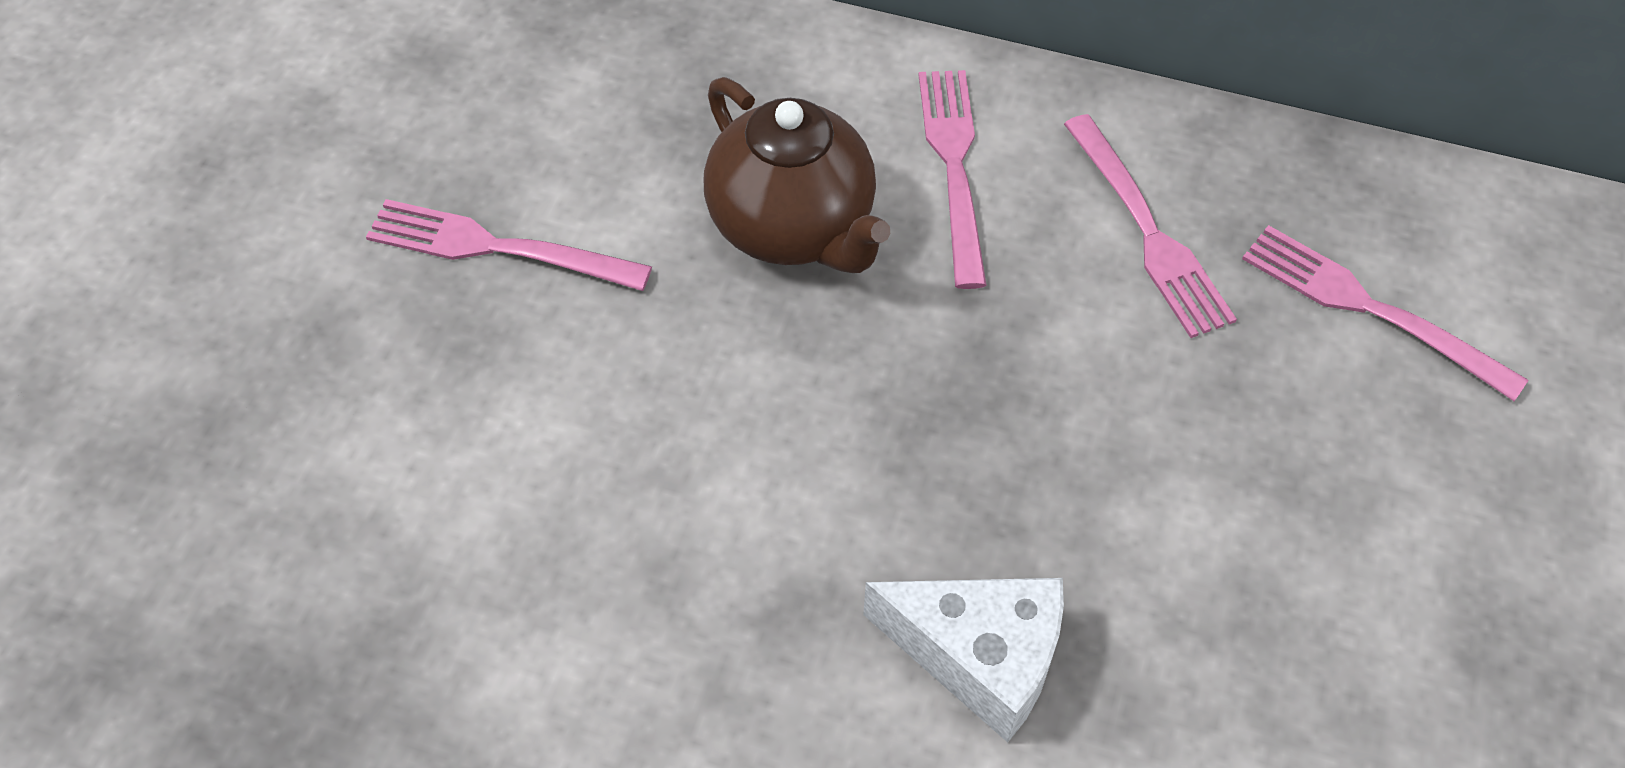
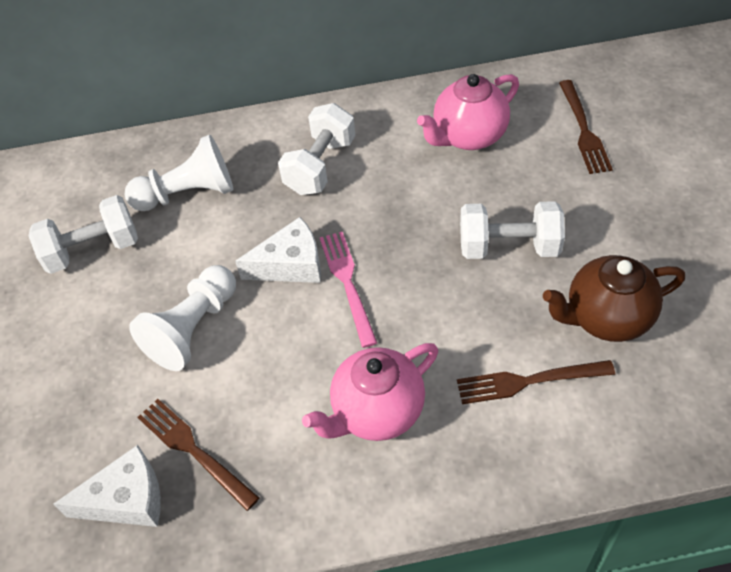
brown fork: 0 -> 3
pink fork: 4 -> 1
pink teapot: 0 -> 2
white cheese: 1 -> 2
white dumbbell: 0 -> 3
white pawn: 0 -> 2

